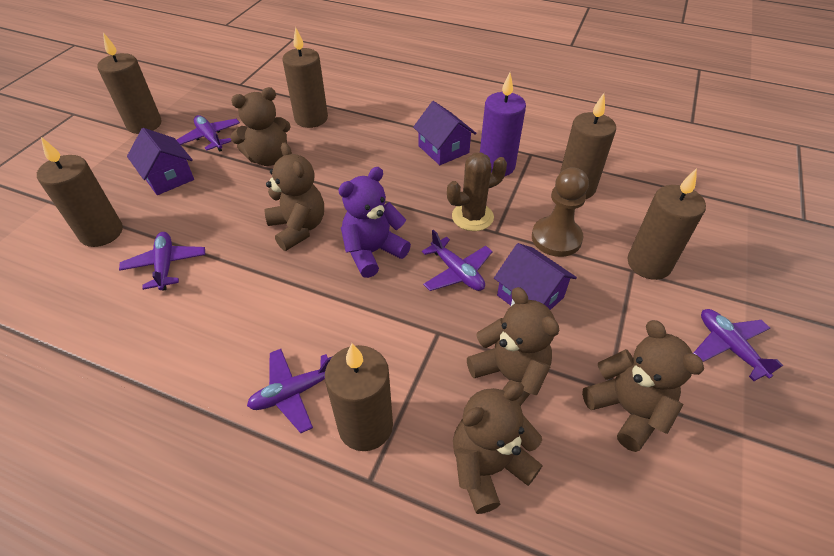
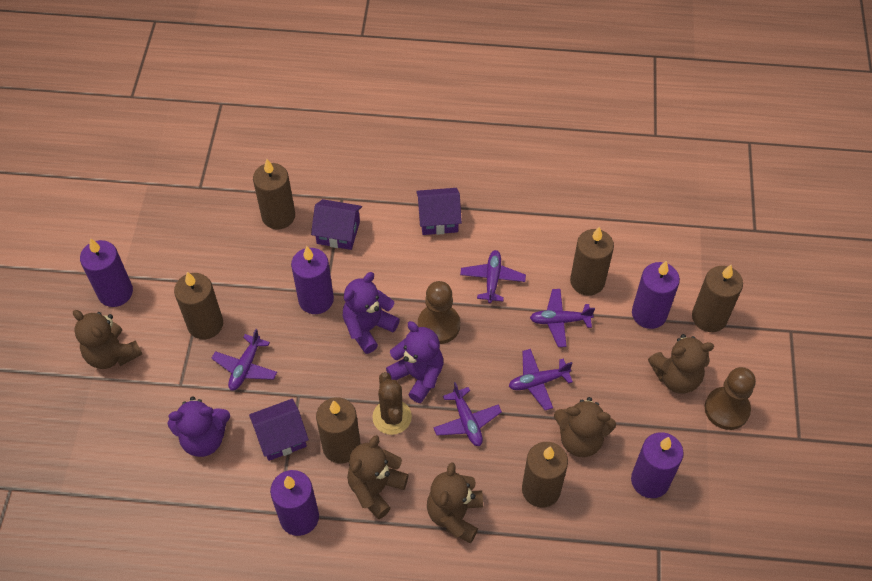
brown pawn: 1 -> 2
purple candle: 1 -> 5
purple teddy bear: 1 -> 3

